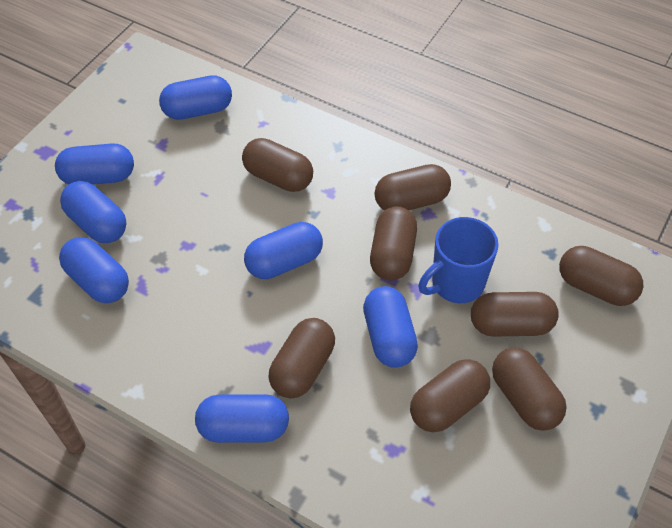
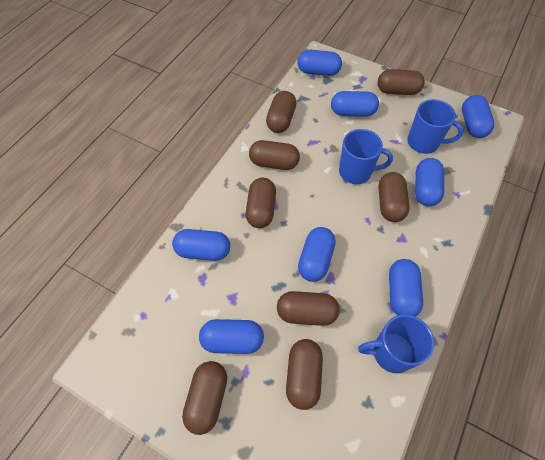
blue capsule: 7 -> 8
blue mug: 1 -> 3

